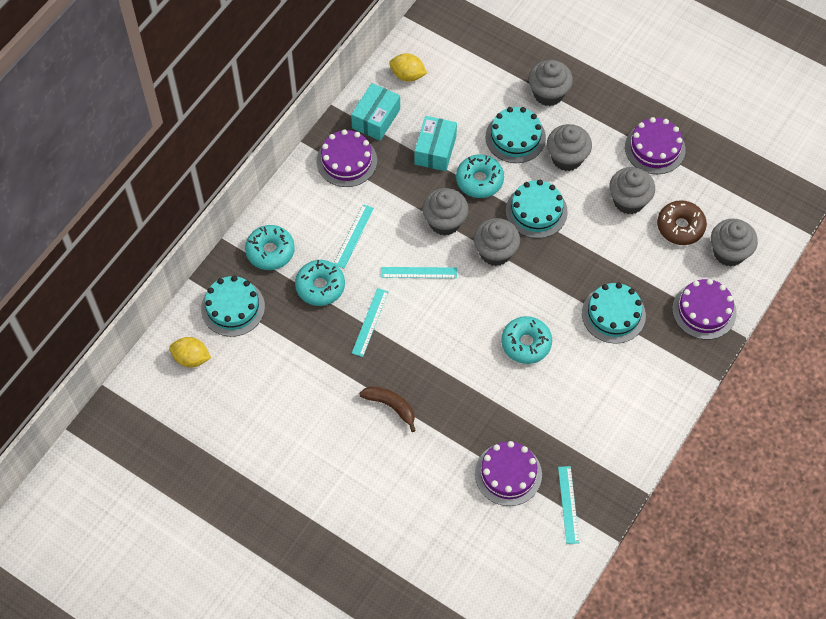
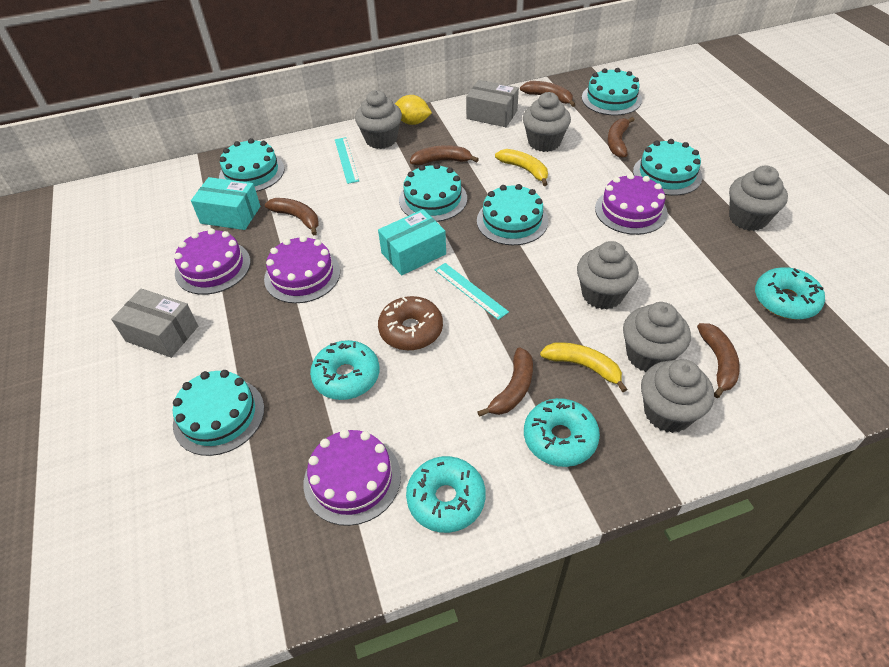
brown banana: 1 -> 6
grey box: 0 -> 2
turquoise cake: 4 -> 6
turquoise ruler: 4 -> 2
yellow banana: 0 -> 2
yellow lemon: 2 -> 1

